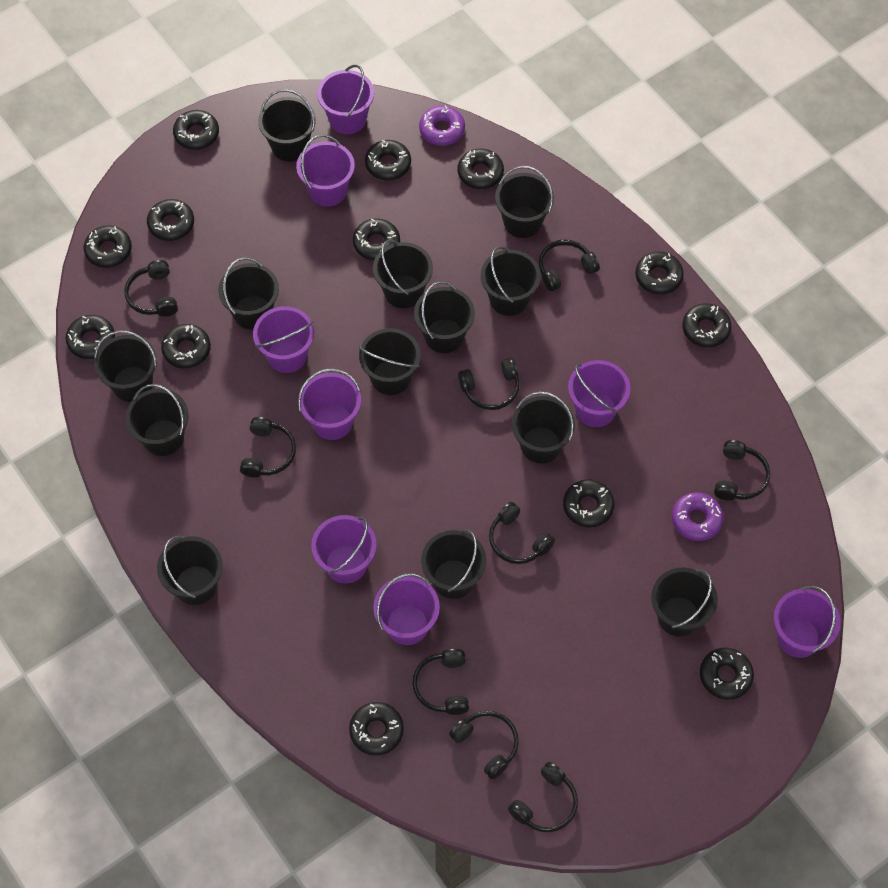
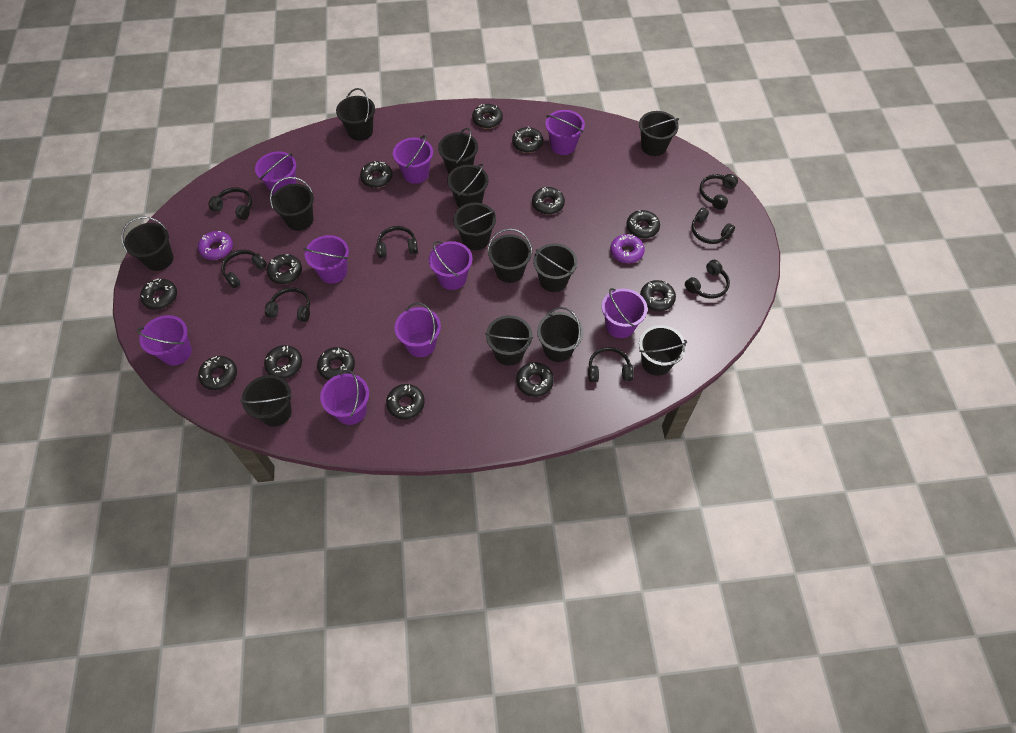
black headphones: 9 -> 8
purple bucket: 8 -> 9

